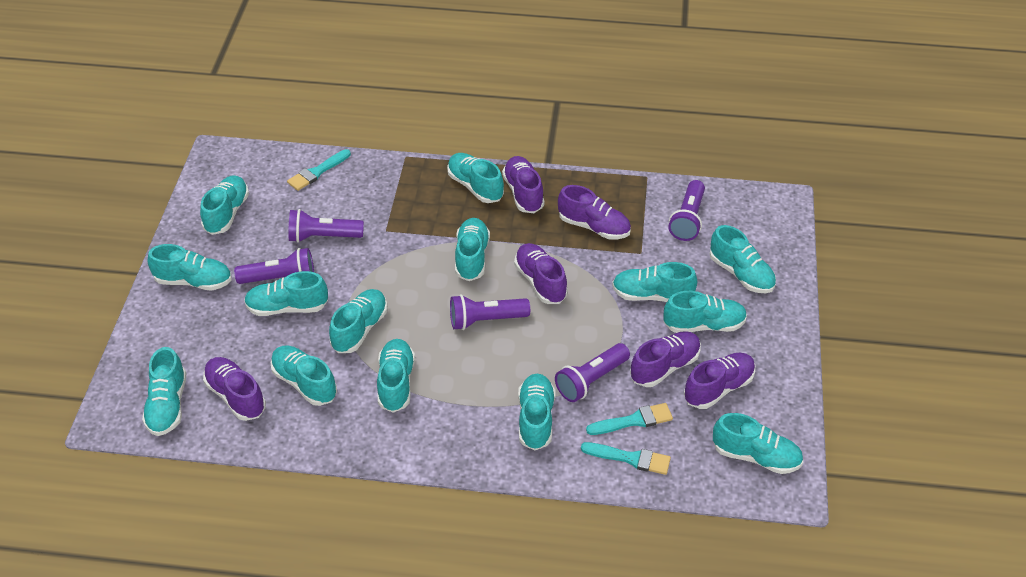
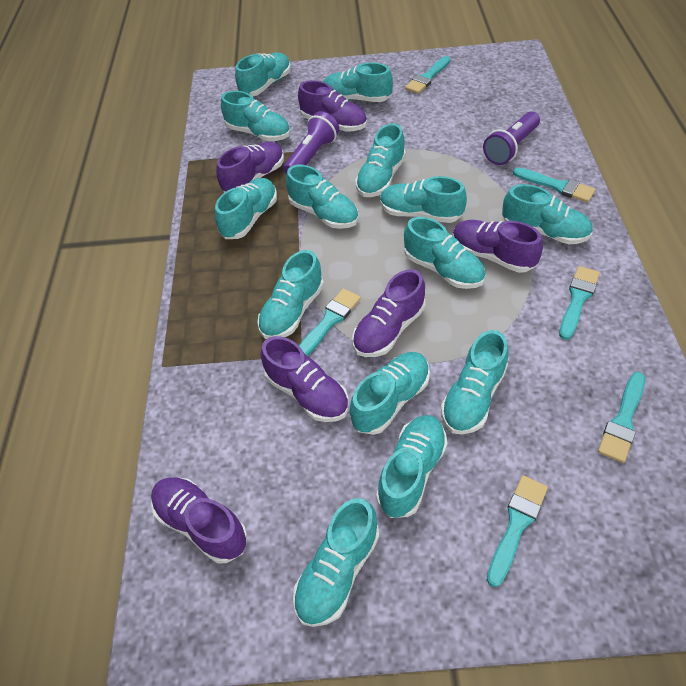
purple flashlight: 5 -> 2
turquoise brush: 3 -> 6

